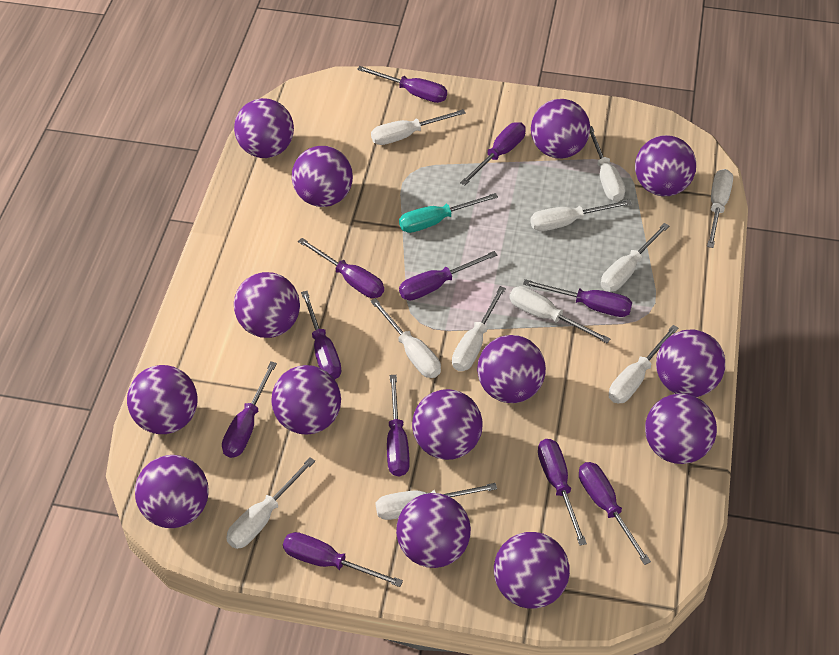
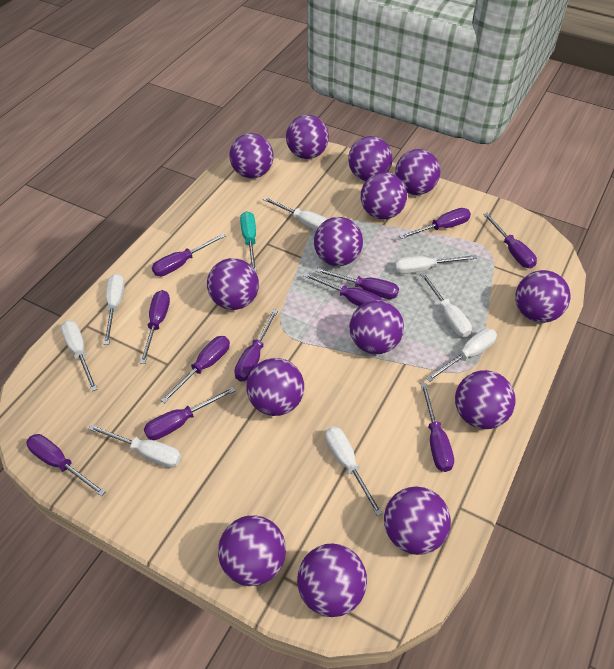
white screwdriver: 11 -> 8

